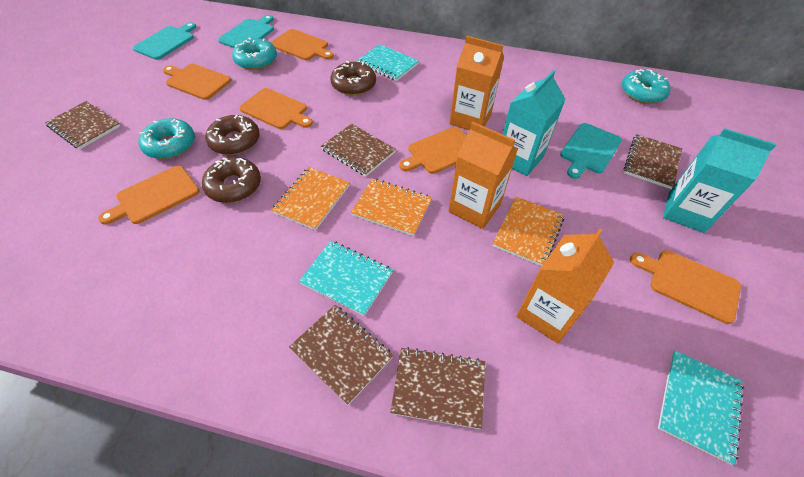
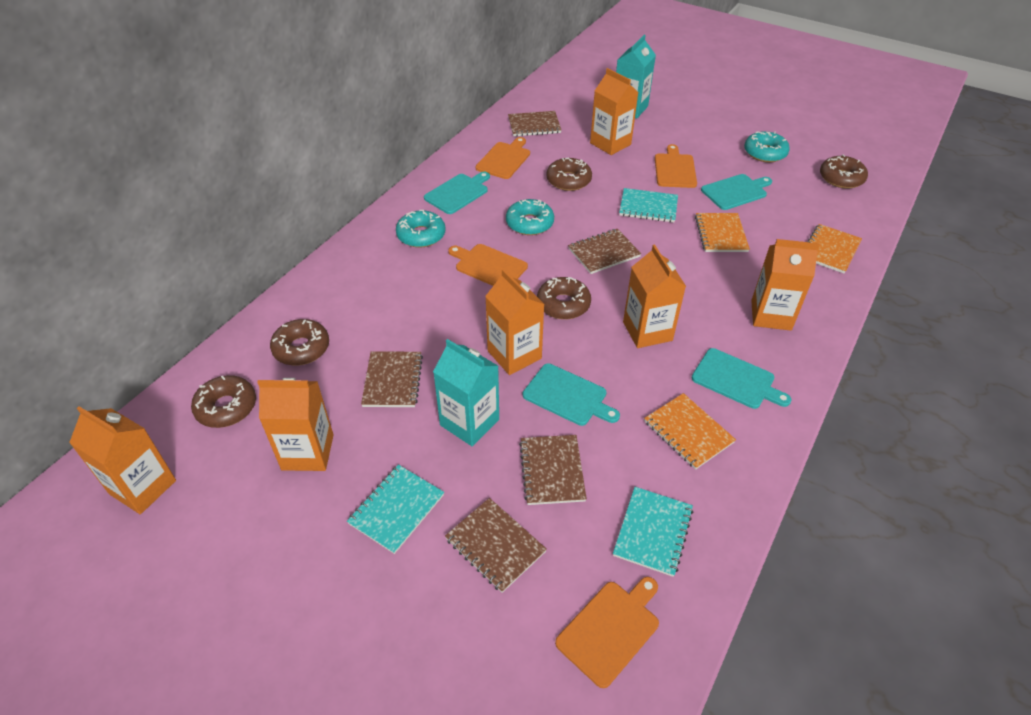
brown donut: 3 -> 5
orange carton: 3 -> 6
orange cutting board: 6 -> 4
turquoise cutting board: 3 -> 4

